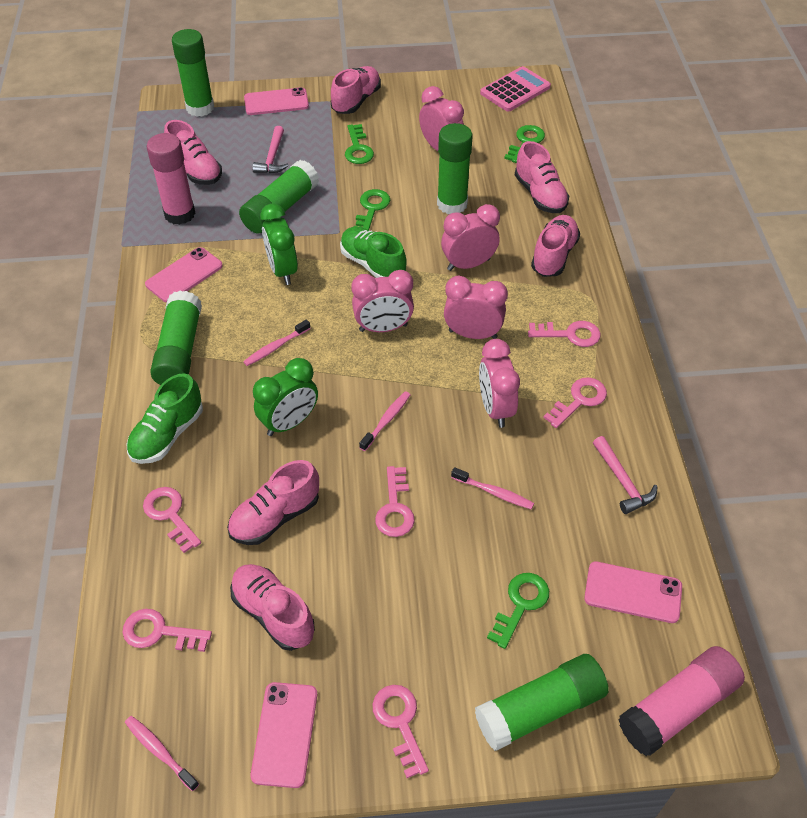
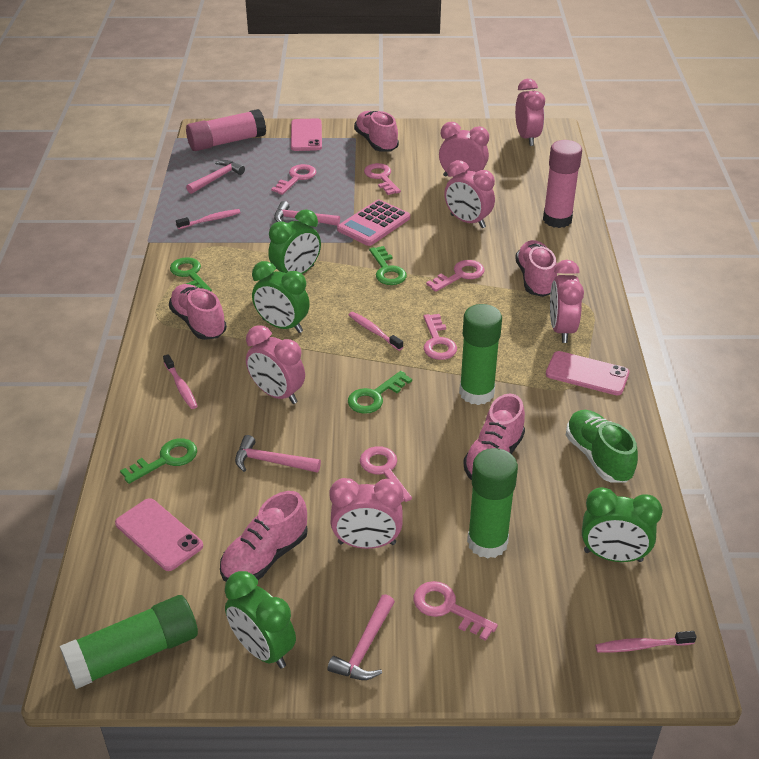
green clock: 2 -> 4
green glue stick: 5 -> 3
green shoe: 2 -> 1
pink clock: 5 -> 6
pink hammer: 2 -> 4
pink phone: 4 -> 3
pink shoe: 6 -> 5

